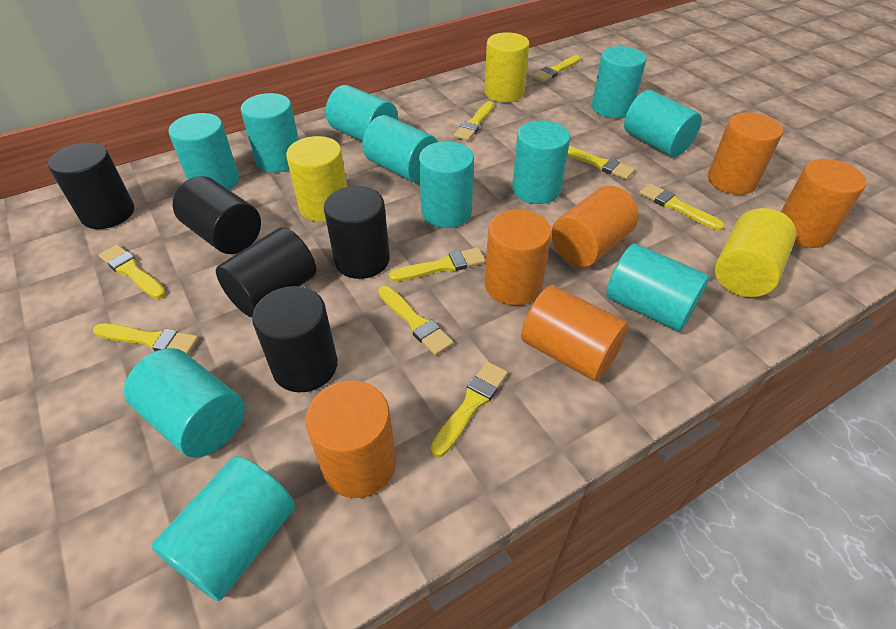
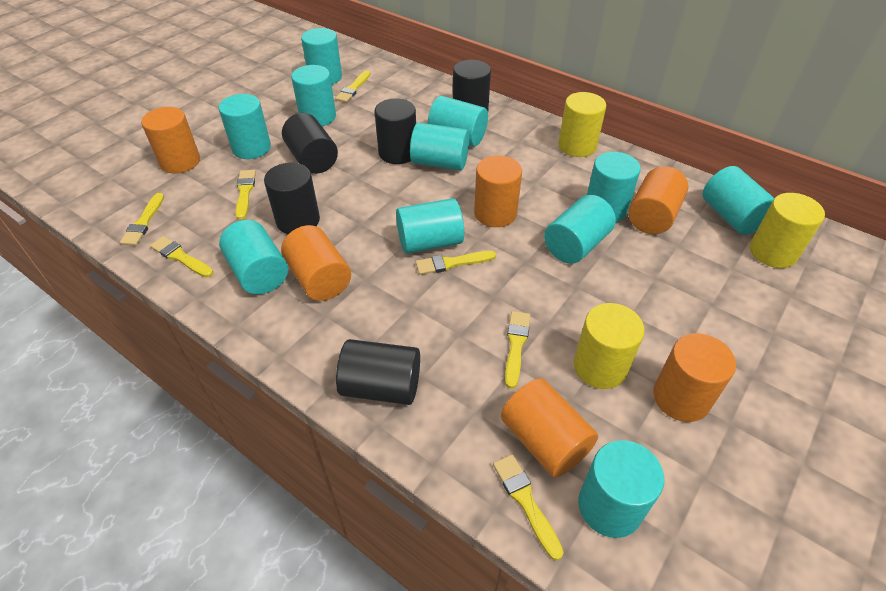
yellow brush: 9 -> 7

